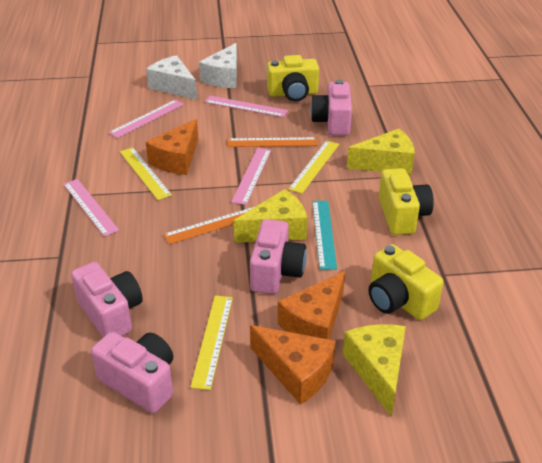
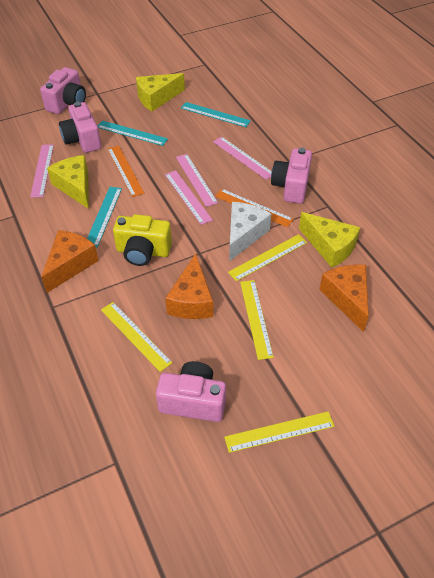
turquoise ruler: 1 -> 3
white cheese: 2 -> 1
yellow camera: 3 -> 1
yellow ruler: 3 -> 4

